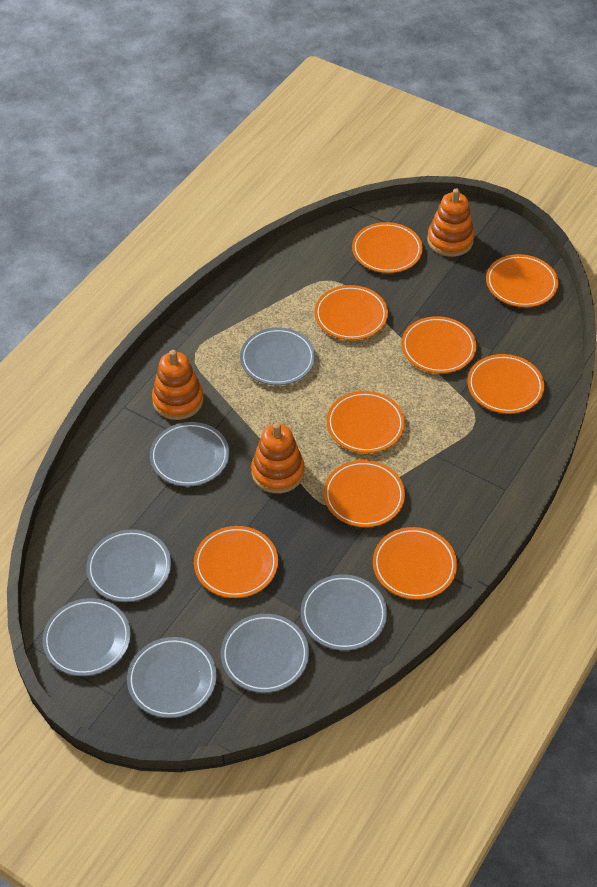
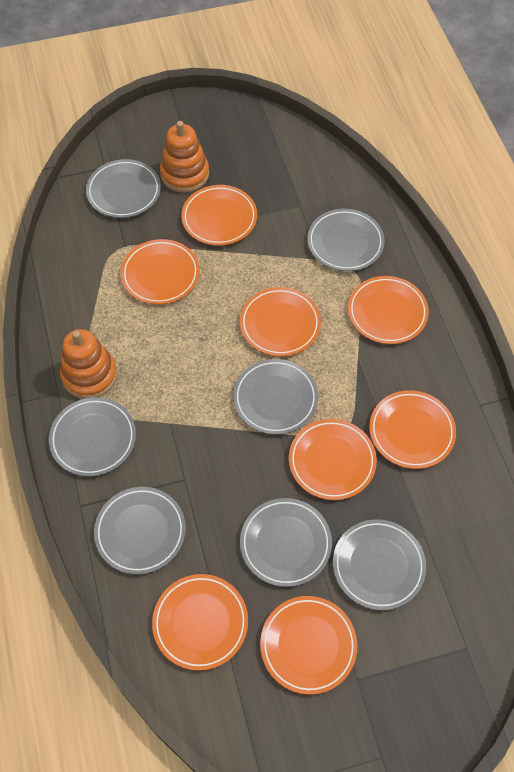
orange plate: 9 -> 8
orange stacking toy: 3 -> 2

